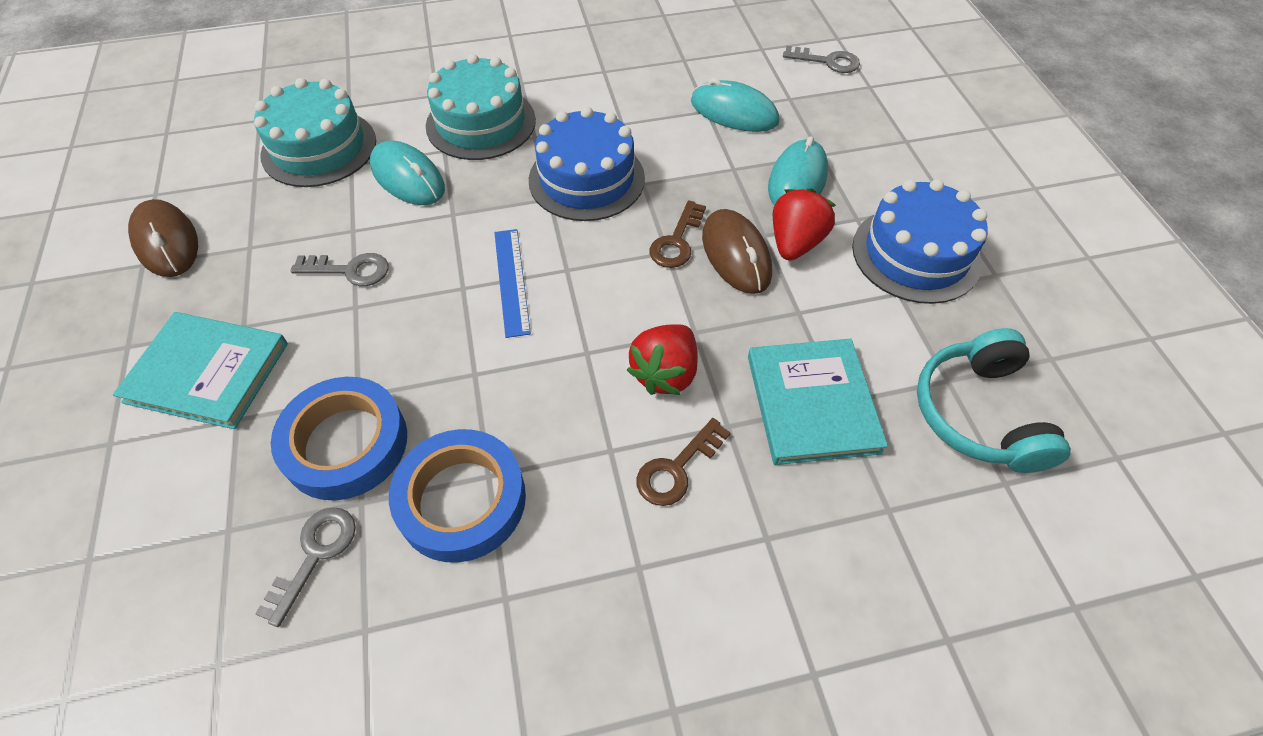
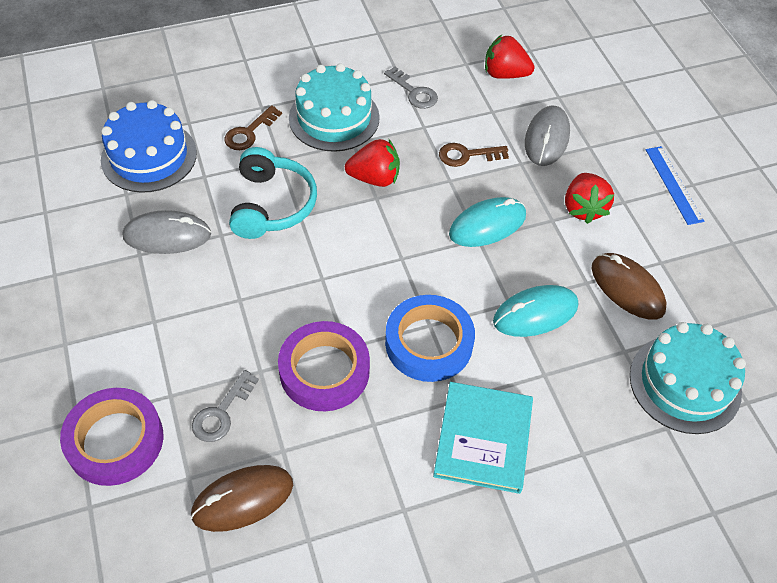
blue cake: 2 -> 1
blue tape: 2 -> 1
grey key: 3 -> 2
grey mouse: 0 -> 2
purple tape: 0 -> 2
red strawberry: 2 -> 3
turquoise book: 2 -> 1
turquoise mouse: 3 -> 2

